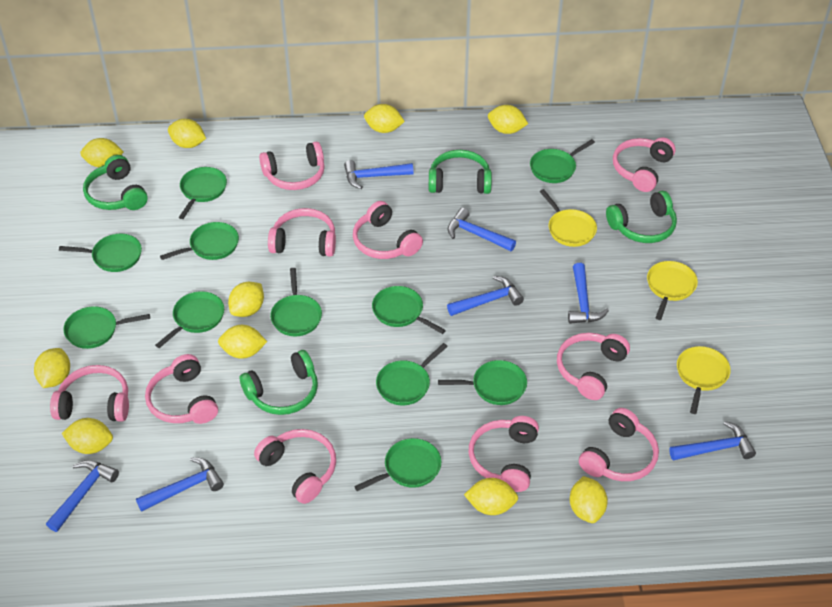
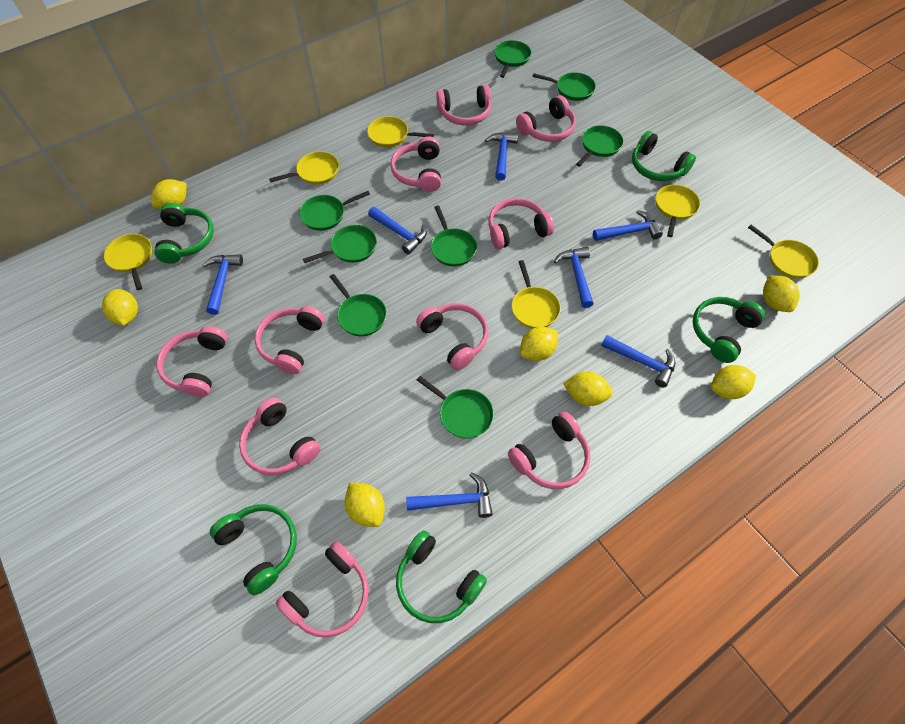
green headphones: 4 -> 5
green pan: 11 -> 8
yellow lemon: 10 -> 7
yellow pan: 3 -> 6

